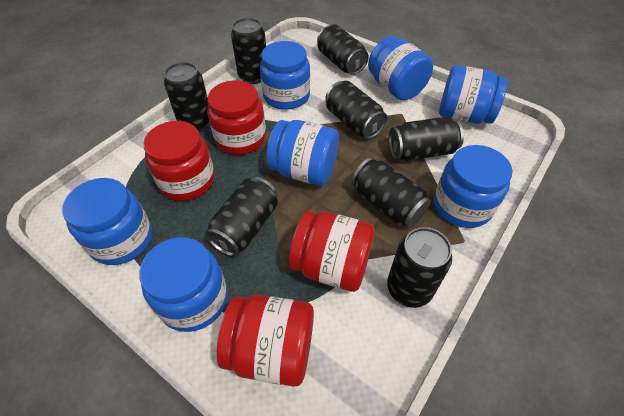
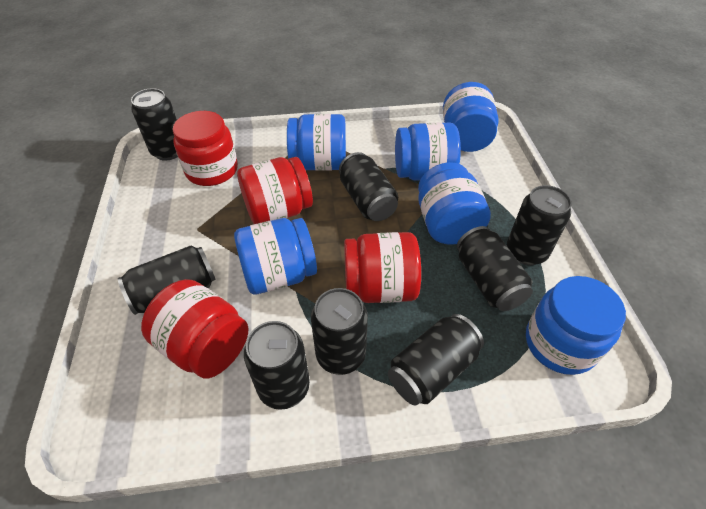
blue jar: 7 -> 6

